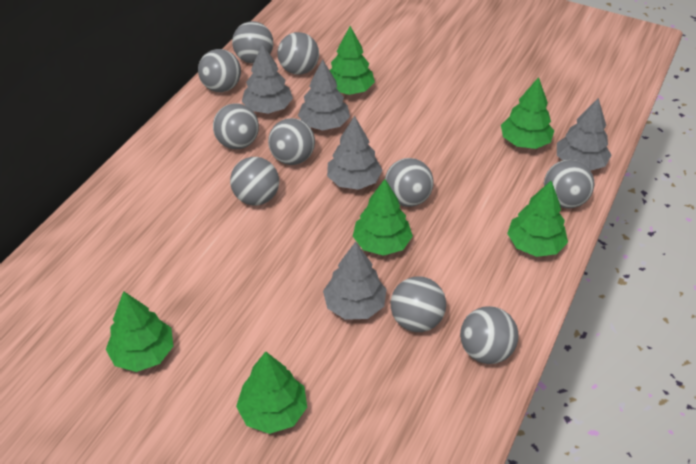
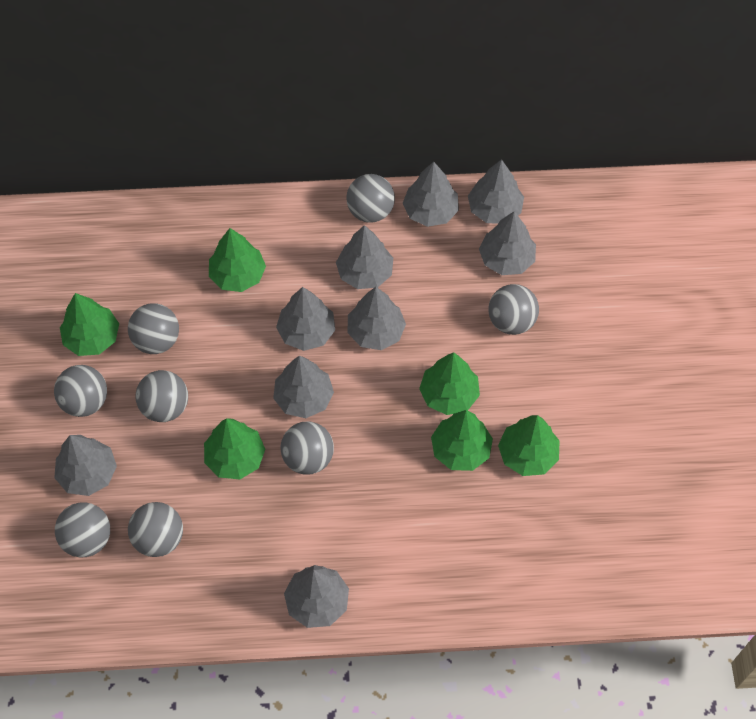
grey ball: 10 -> 8
grey tree: 5 -> 9

